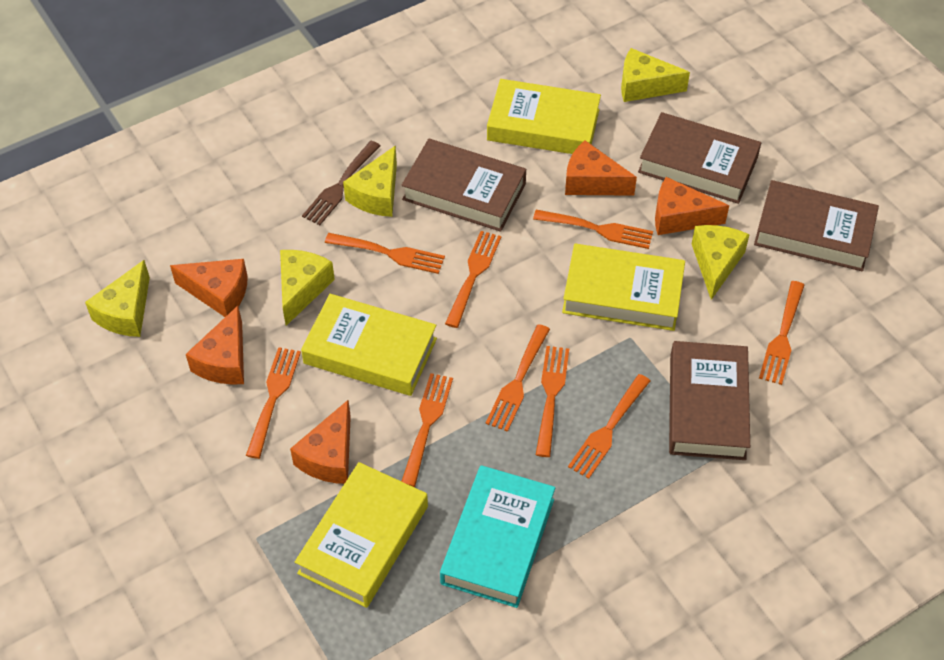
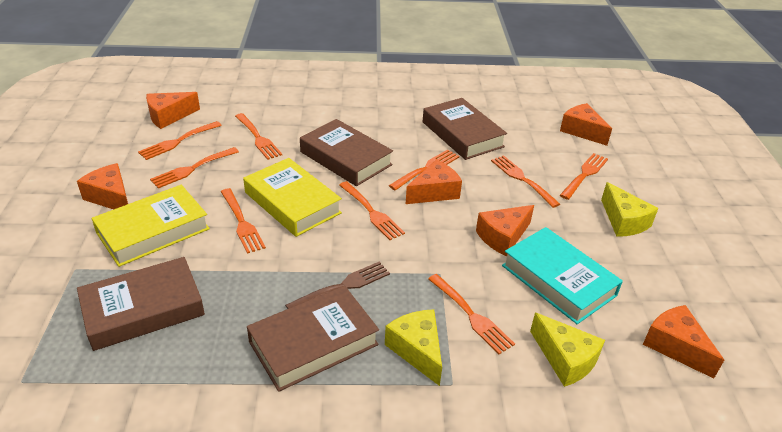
orange cheese: 5 -> 6
yellow book: 4 -> 2
yellow cheese: 5 -> 3

